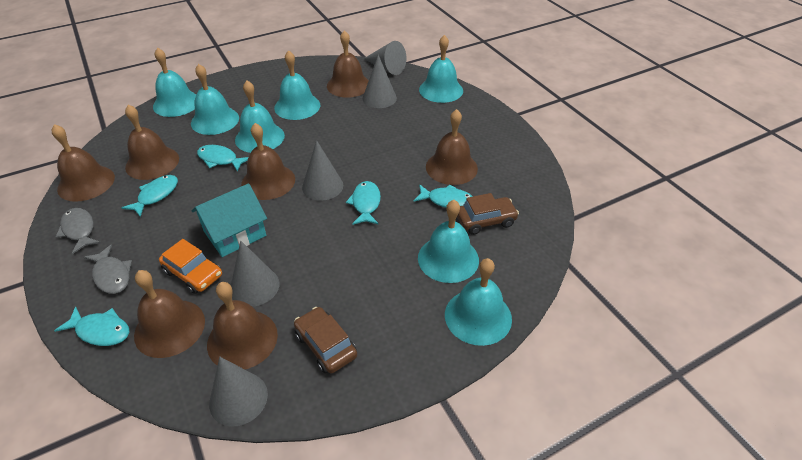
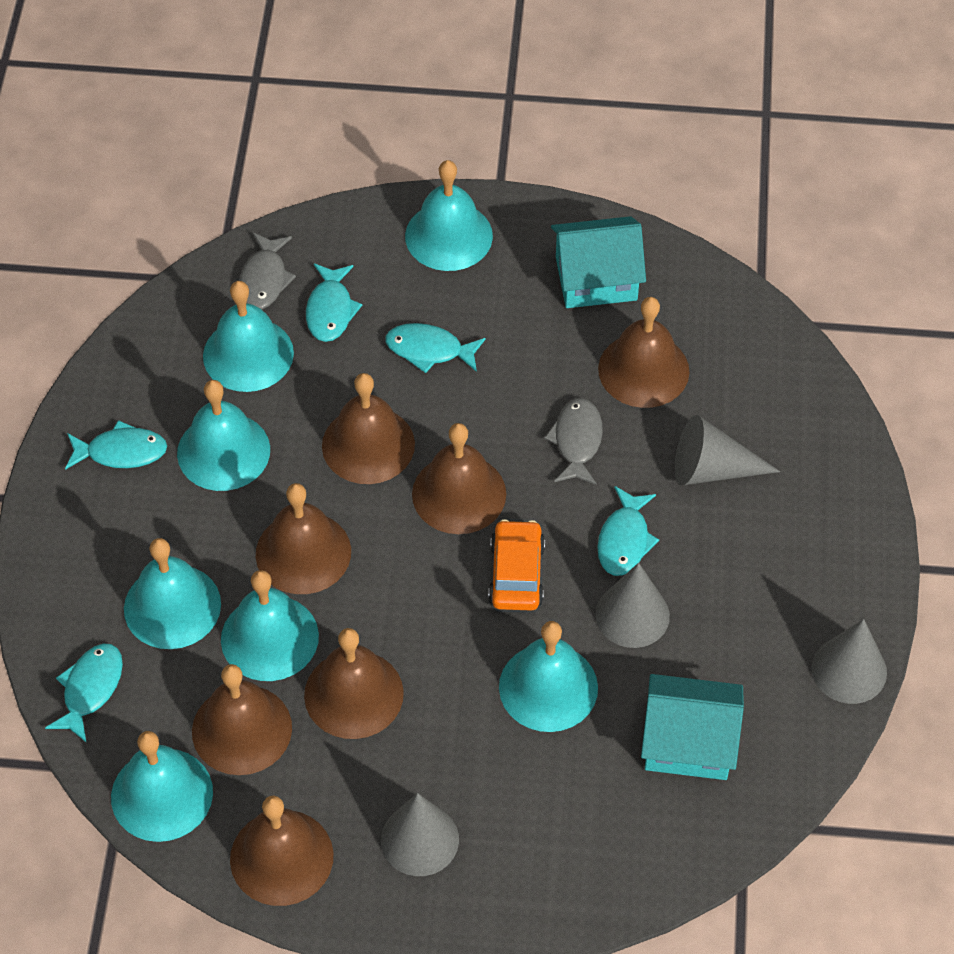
brown car: 2 -> 0
grey cone: 5 -> 4
turquoise house: 1 -> 2

